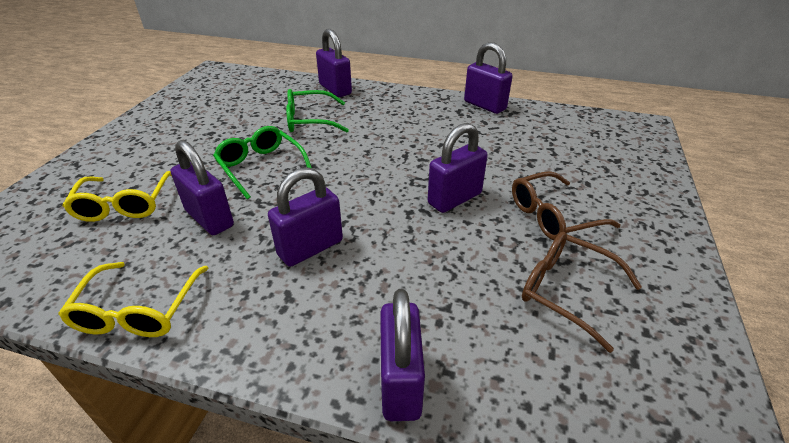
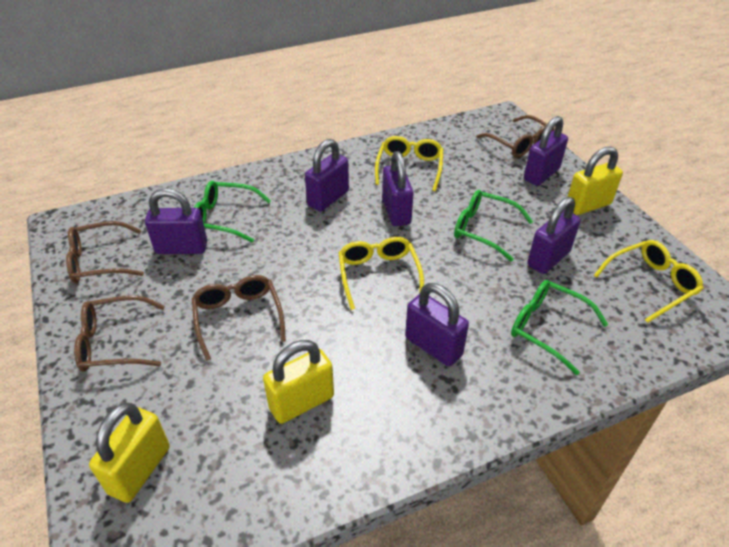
brown glasses: 2 -> 4
green glasses: 2 -> 3
yellow glasses: 2 -> 3
yellow padlock: 0 -> 3

